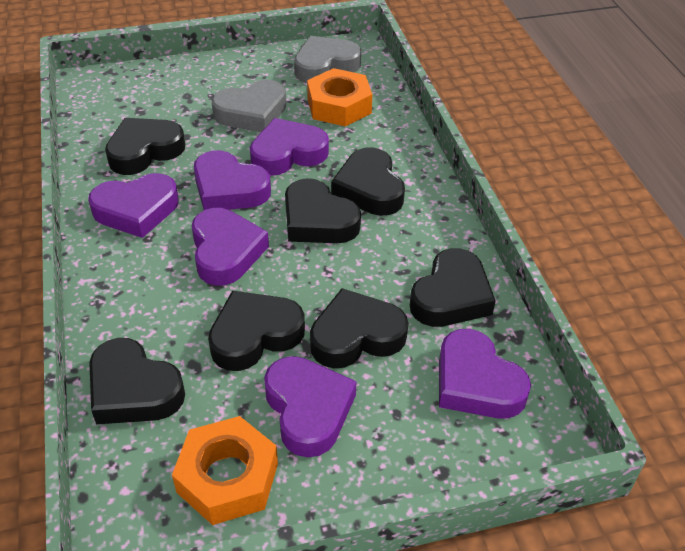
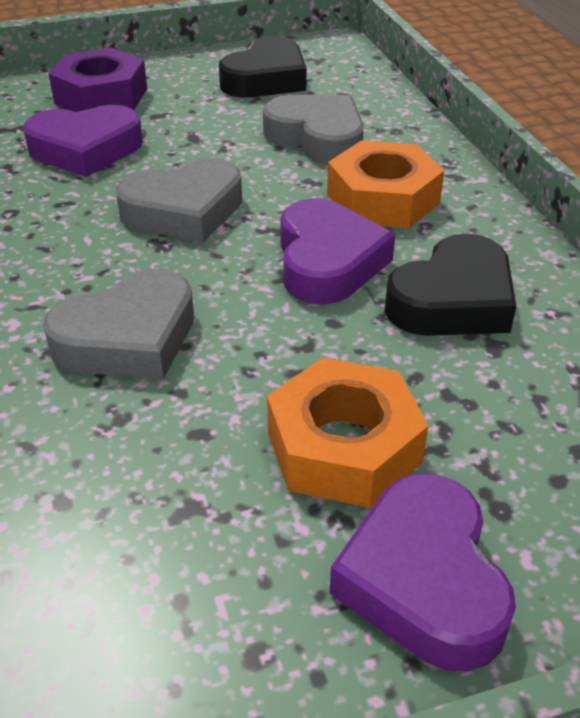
black heart: 7 -> 2
grey heart: 2 -> 3
purple heart: 6 -> 3
purple nut: 0 -> 1

